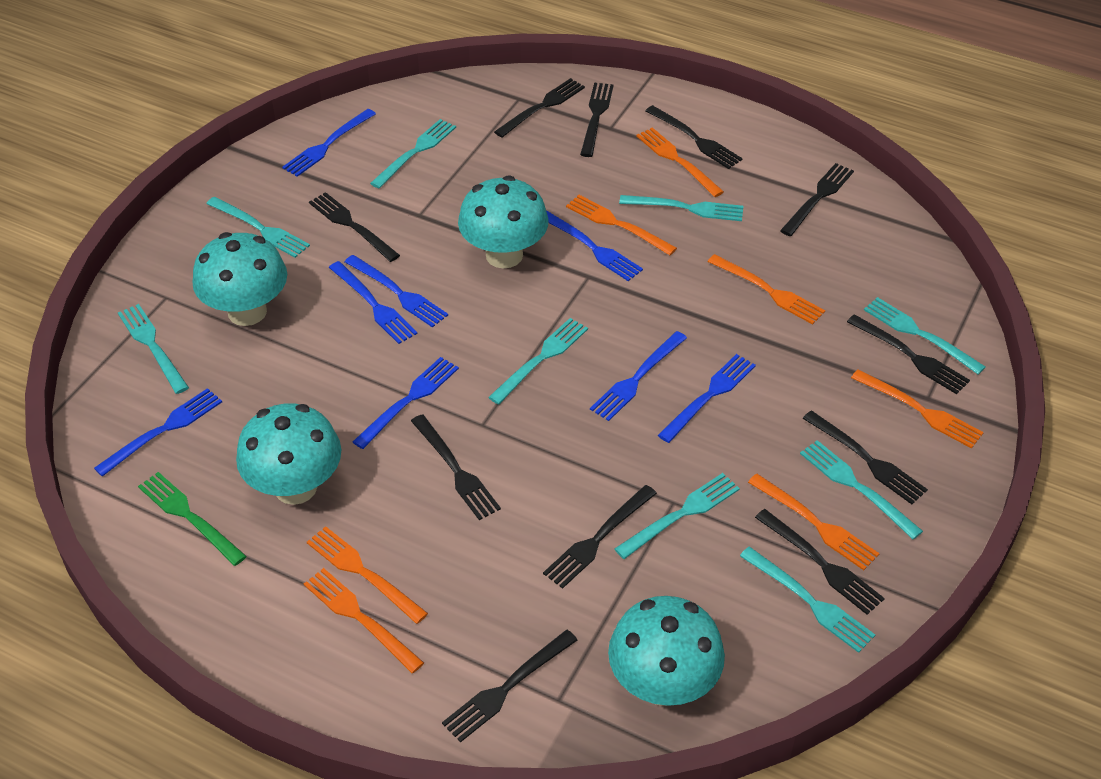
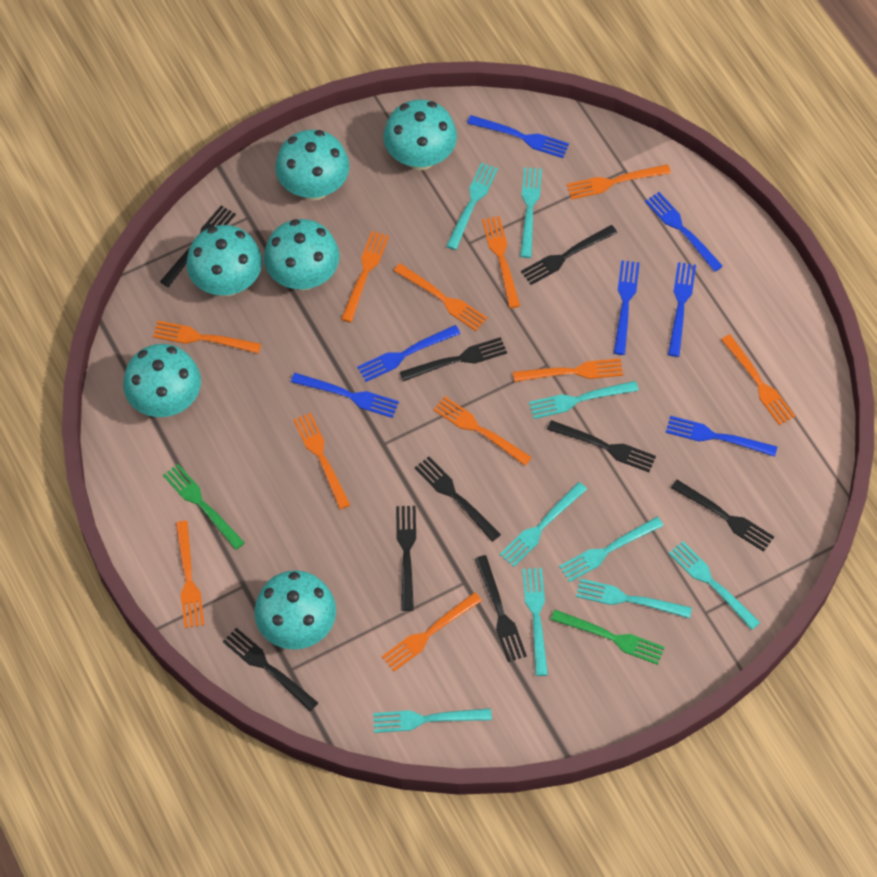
black fork: 11 -> 9
blue fork: 8 -> 7
green fork: 1 -> 2
orange fork: 7 -> 11
turquoise mushroom: 4 -> 6

